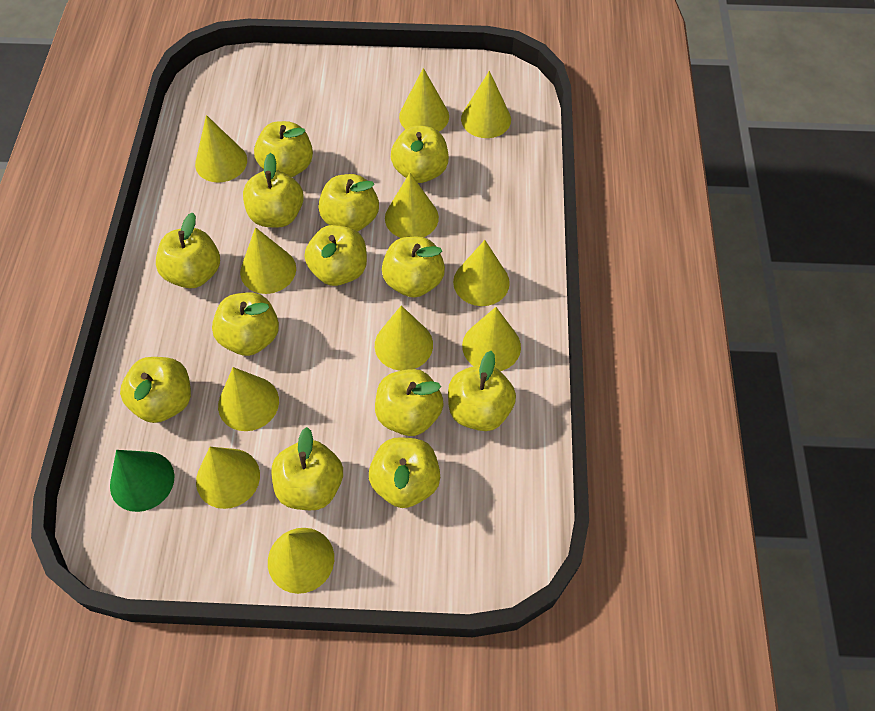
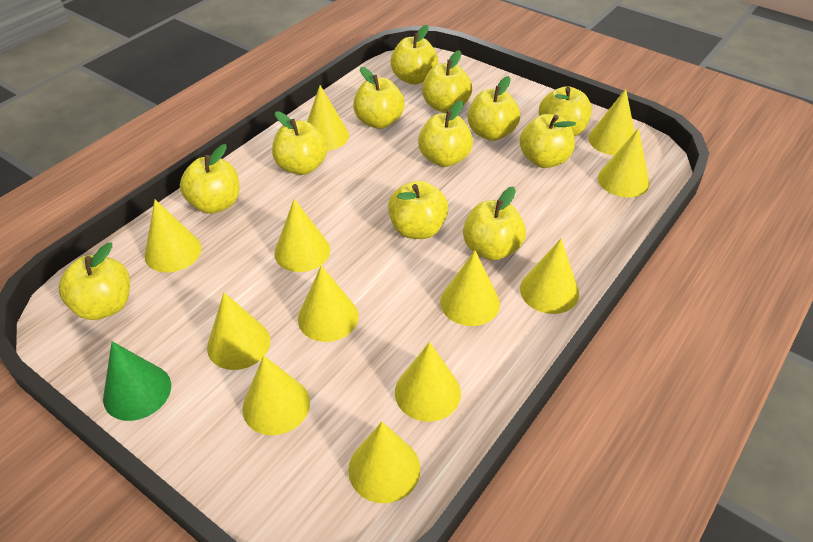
yellow apple: 13 -> 12
yellow cone: 11 -> 12

